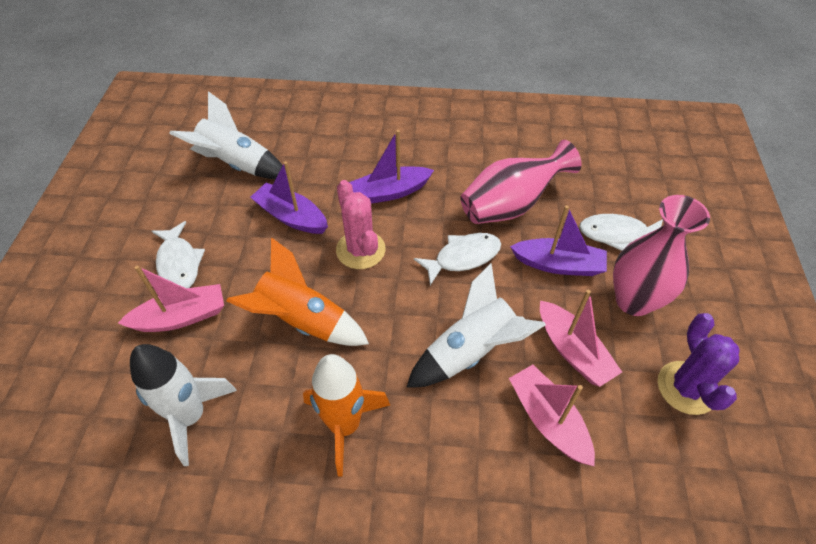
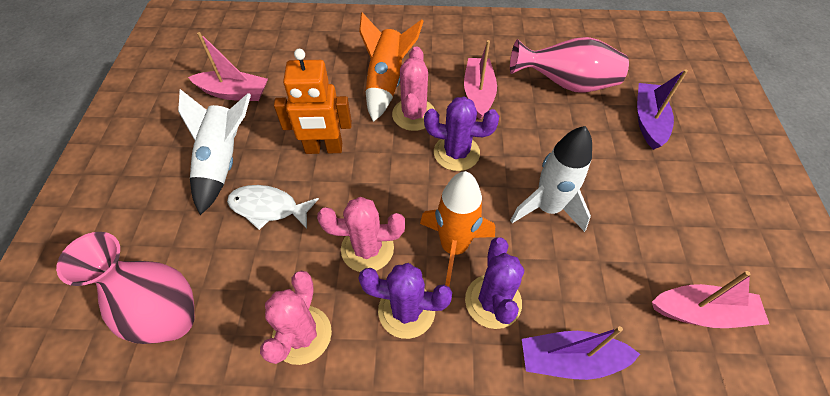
orange robot: 0 -> 1
pink cactus: 1 -> 3
purple boat: 3 -> 2
purple cactus: 1 -> 3
white fish: 3 -> 1
white rocket: 3 -> 2

